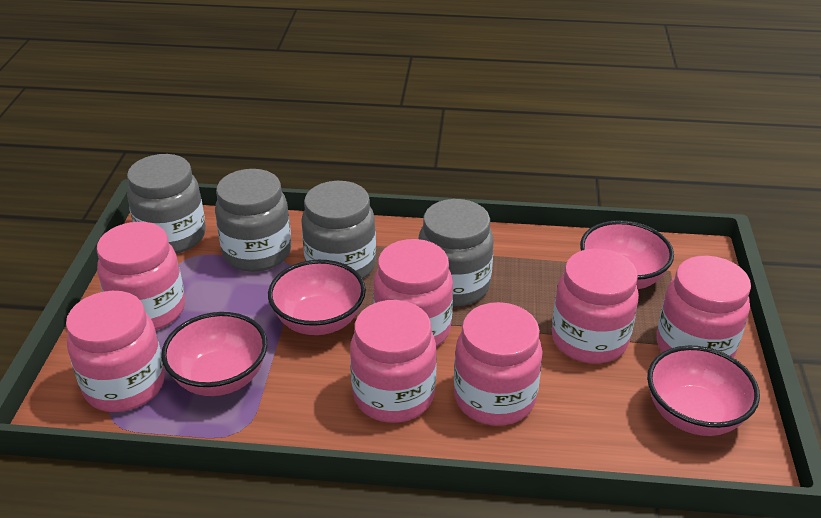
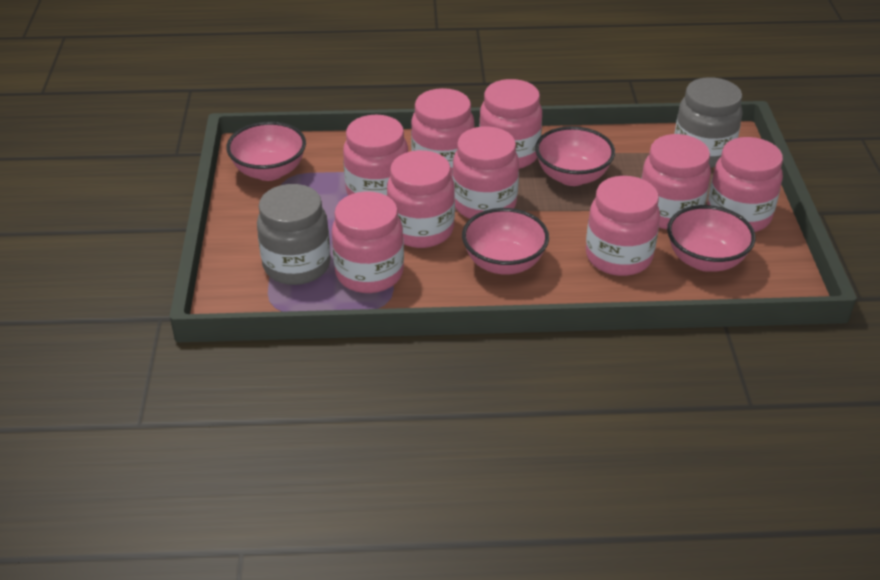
grey jar: 4 -> 2
pink jar: 7 -> 9

